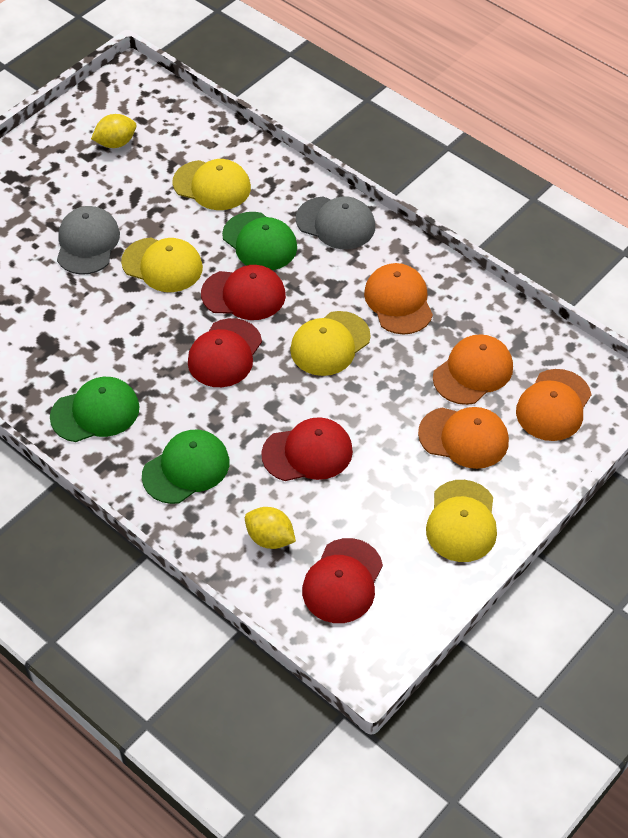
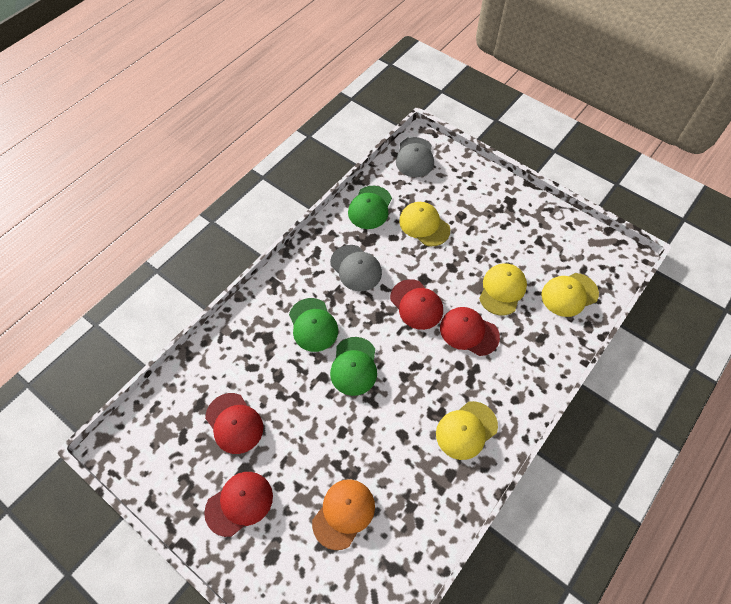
orange cap: 4 -> 1
yellow lemon: 2 -> 0

